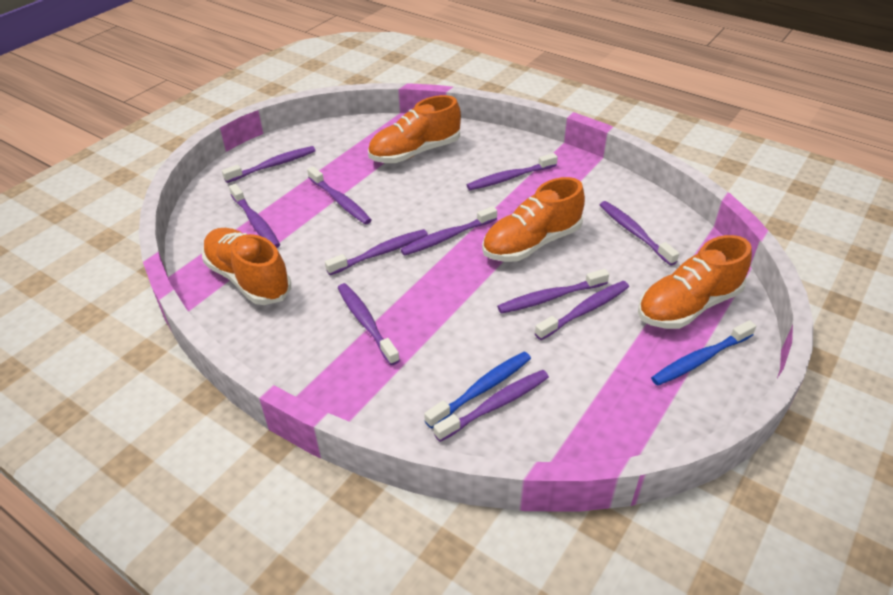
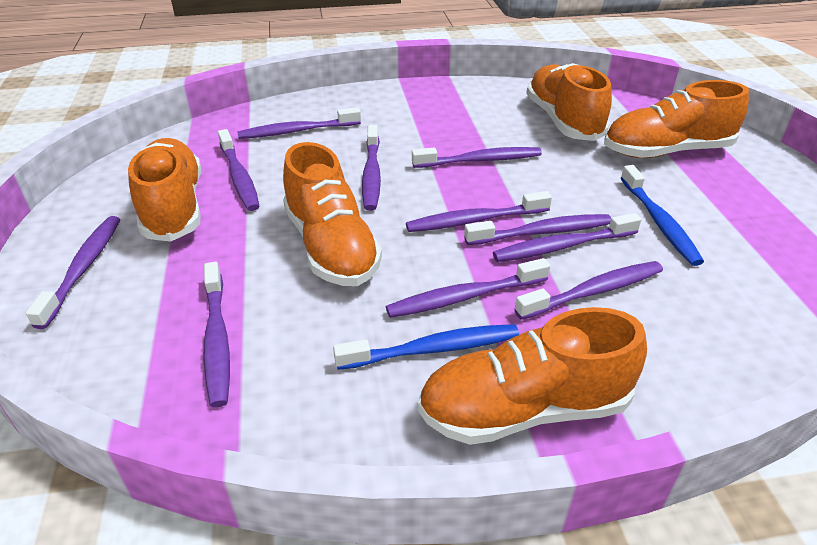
orange shoe: 4 -> 5

